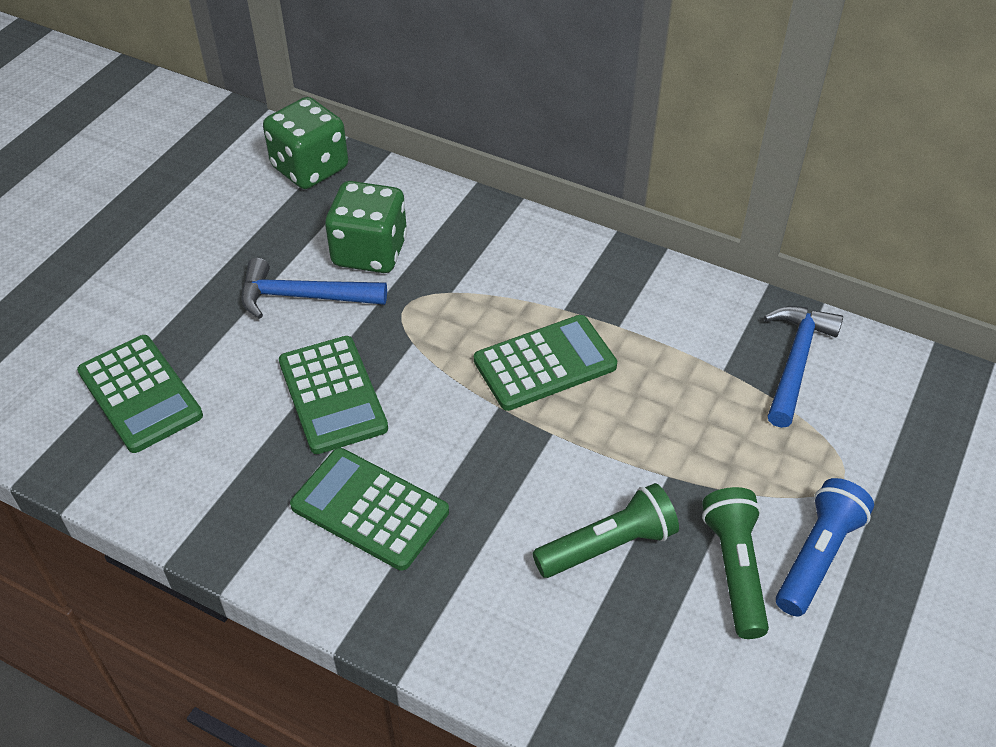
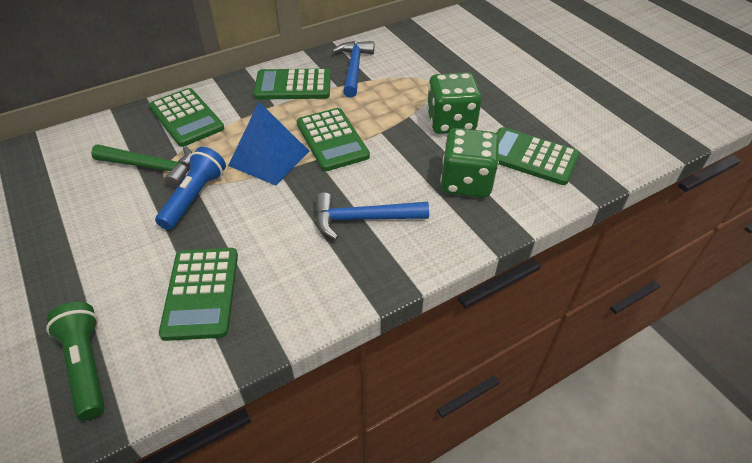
blue pyramid: 0 -> 1
green calculator: 4 -> 5
green flashlight: 2 -> 1
green hammer: 0 -> 1

